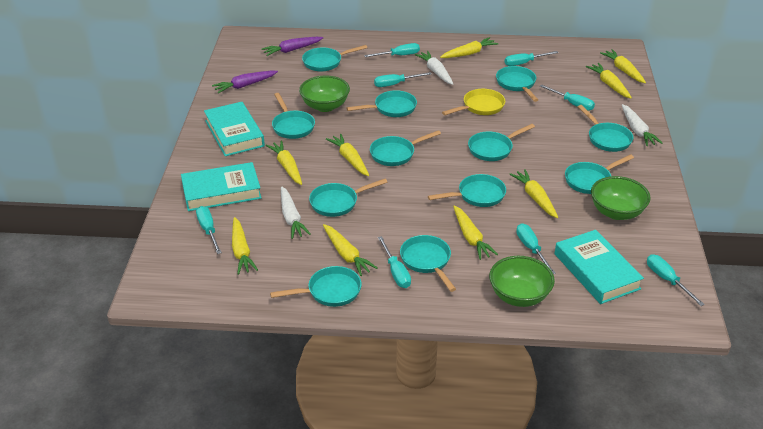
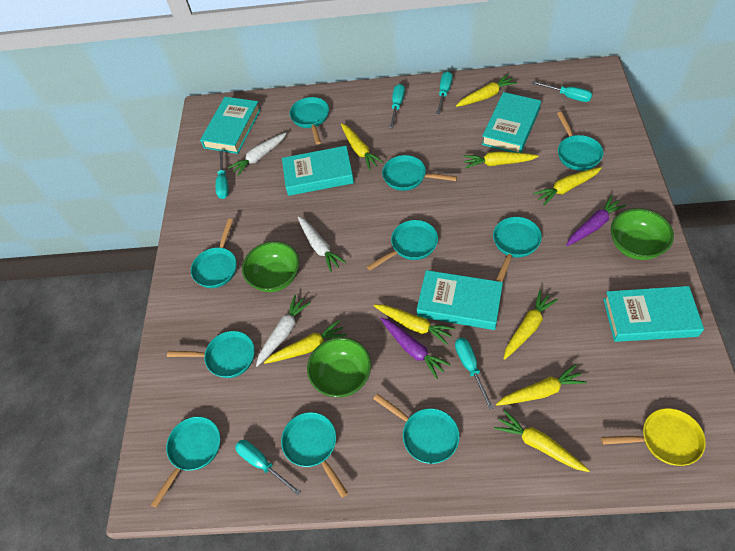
turquoise book: 3 -> 5
turquoise pan: 12 -> 10
turquoise screwdriver: 8 -> 6

